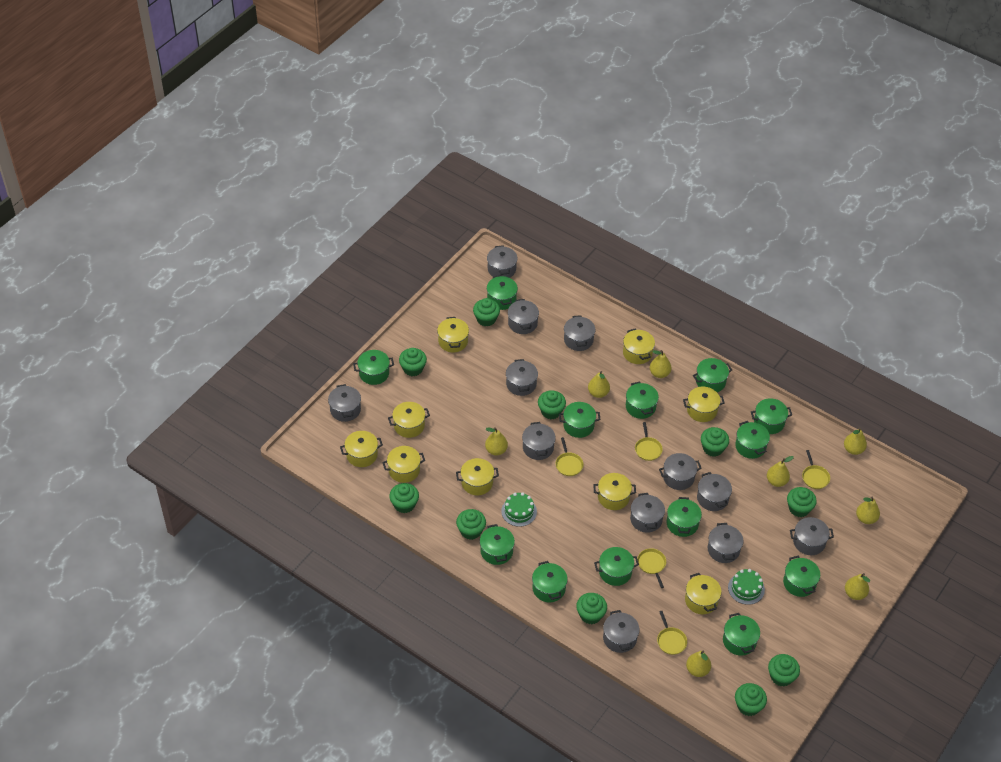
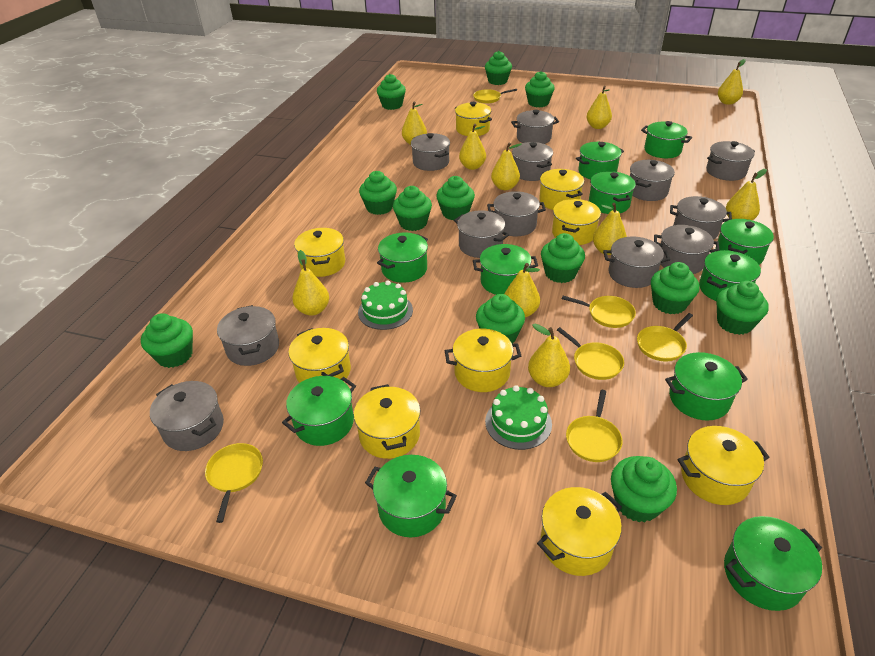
green cupcake: 10 -> 12
green pot: 13 -> 11
yellow pan: 5 -> 6
yellow pear: 8 -> 10

